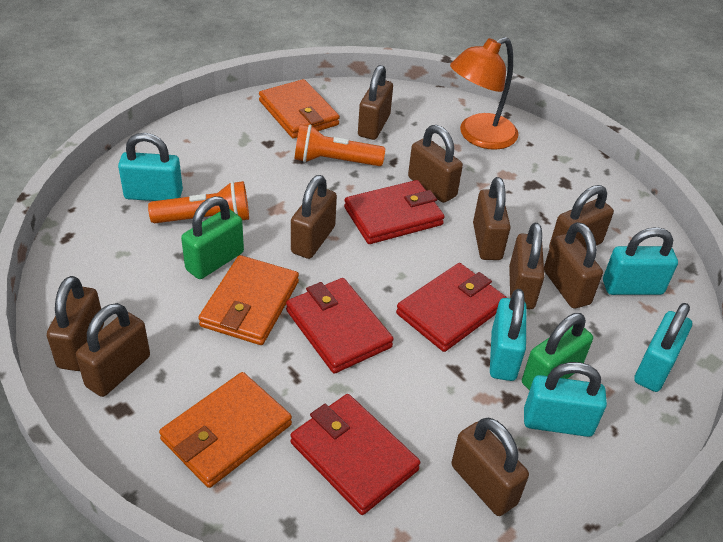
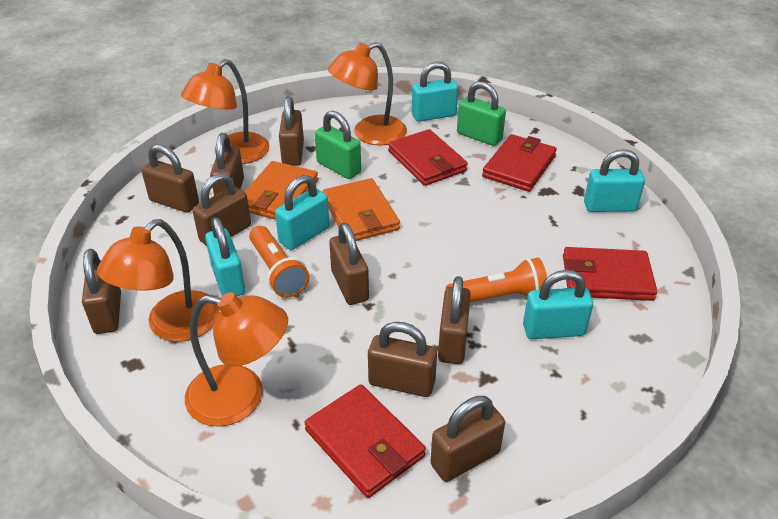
brown padlock: 10 -> 9
orange lamp: 1 -> 4
orange wallet: 3 -> 2

